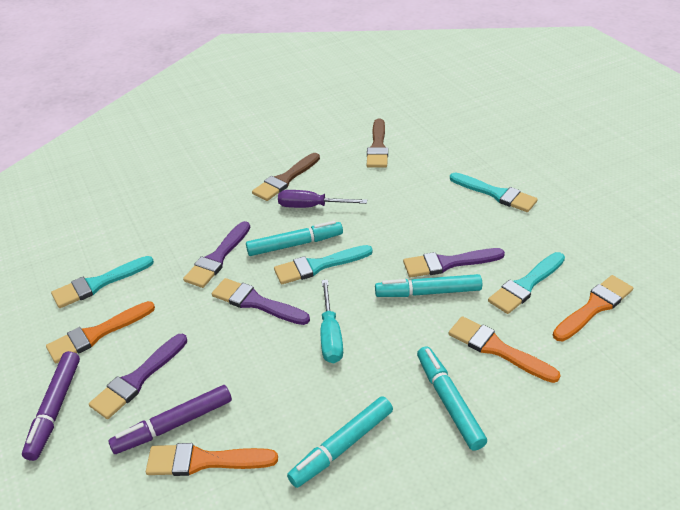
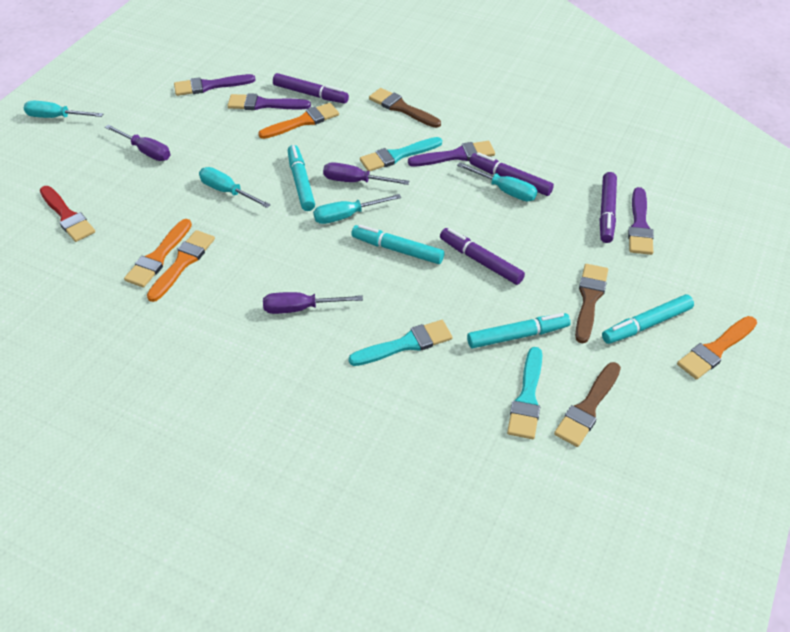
brown brush: 2 -> 3
purple marker: 2 -> 4
purple screwdriver: 1 -> 3
red brush: 0 -> 1
turquoise brush: 4 -> 3
turquoise screwdriver: 1 -> 4

